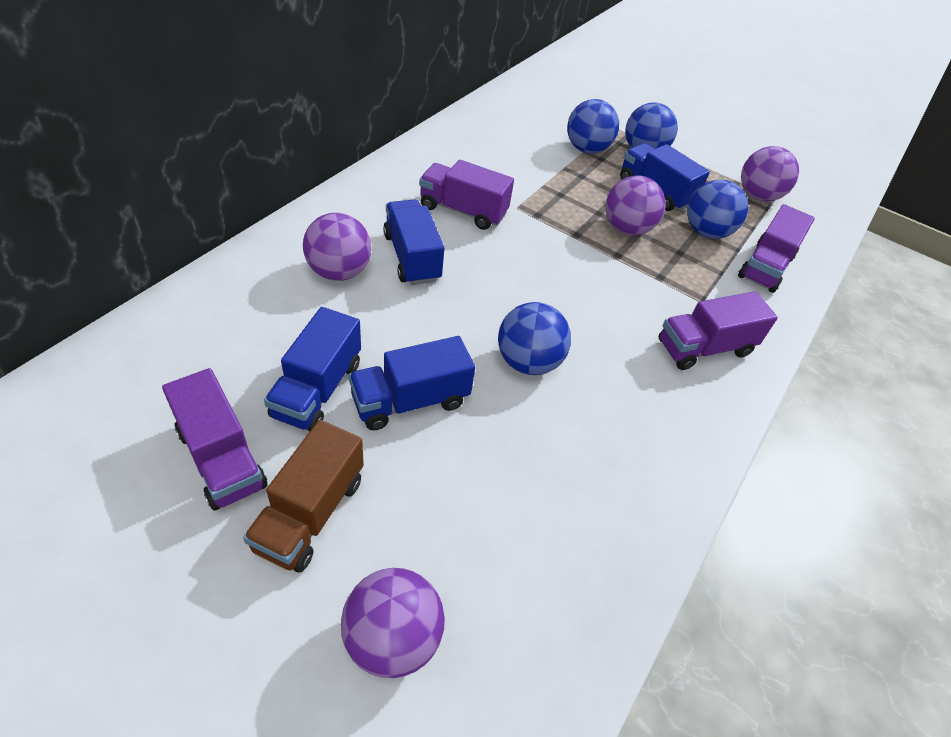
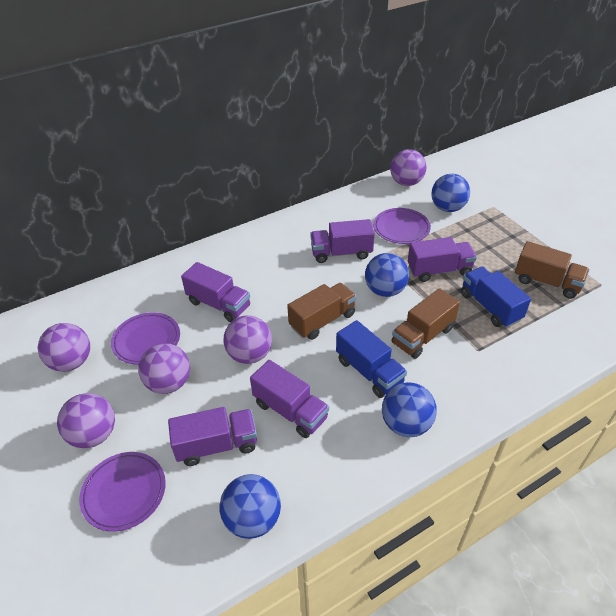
blue truck: 4 -> 2
brown truck: 1 -> 3
purple ball: 4 -> 5
purple plate: 0 -> 3
purple truck: 4 -> 5

